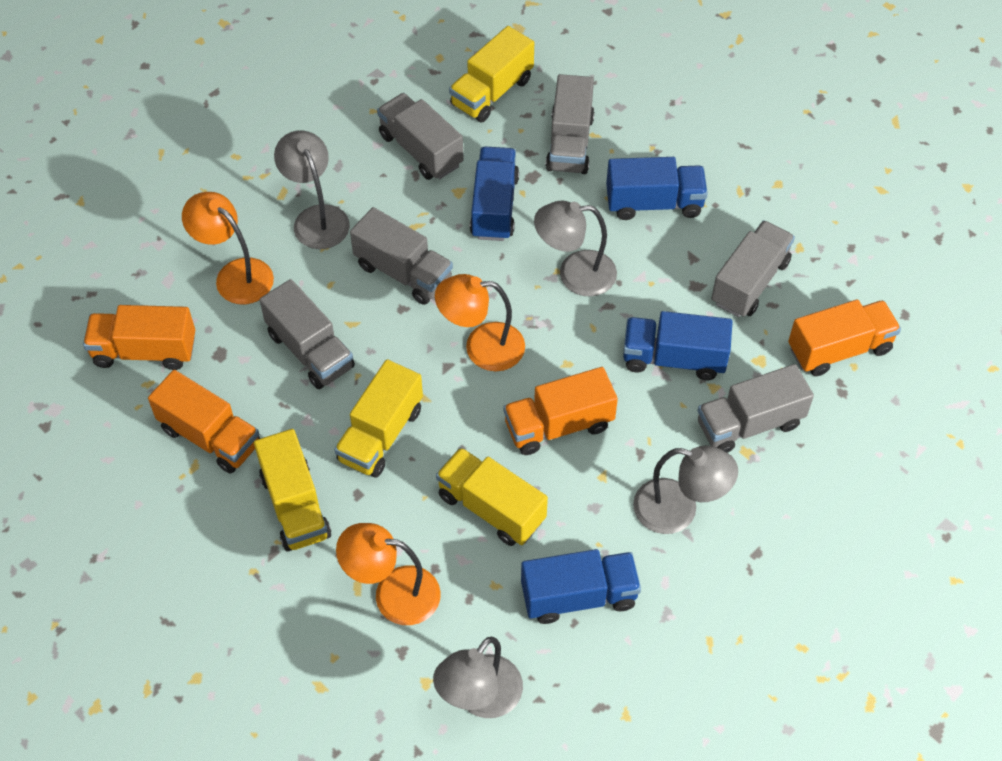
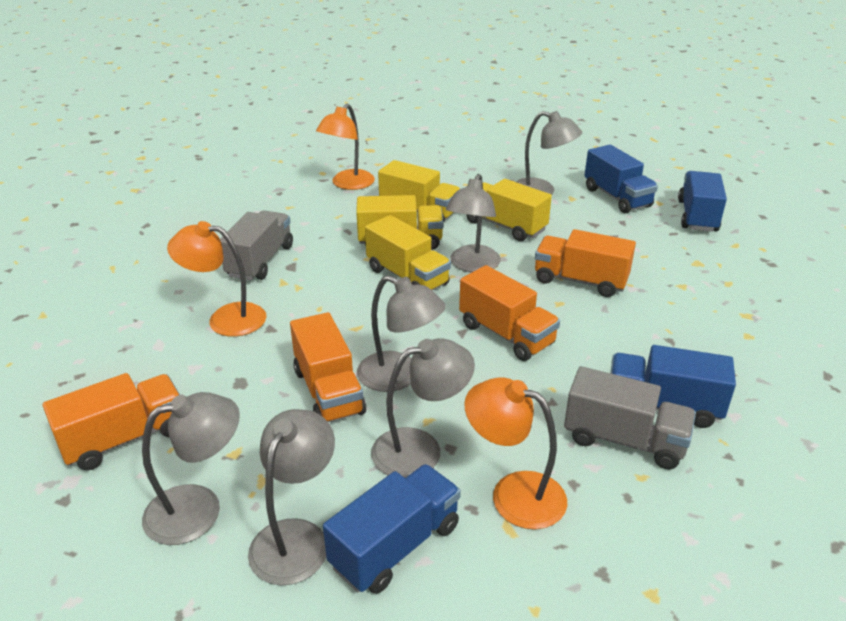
grey lamp: 4 -> 6
grey truck: 6 -> 2

